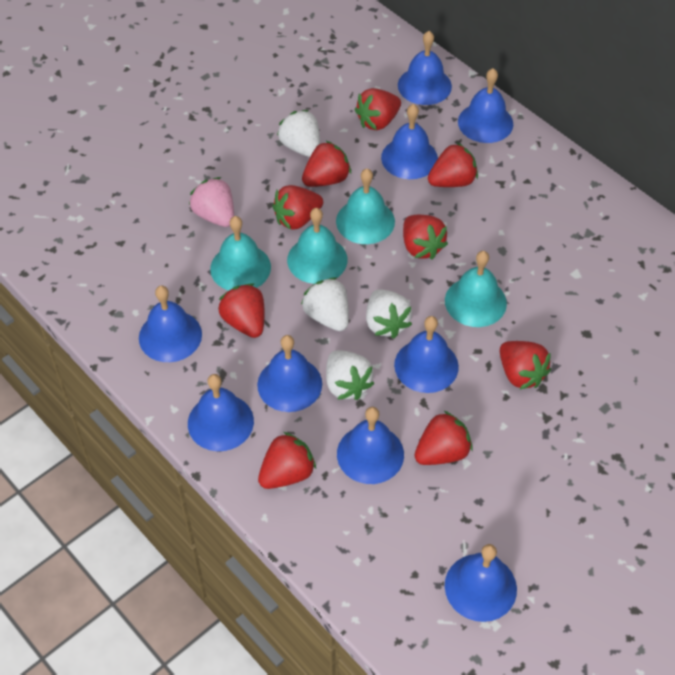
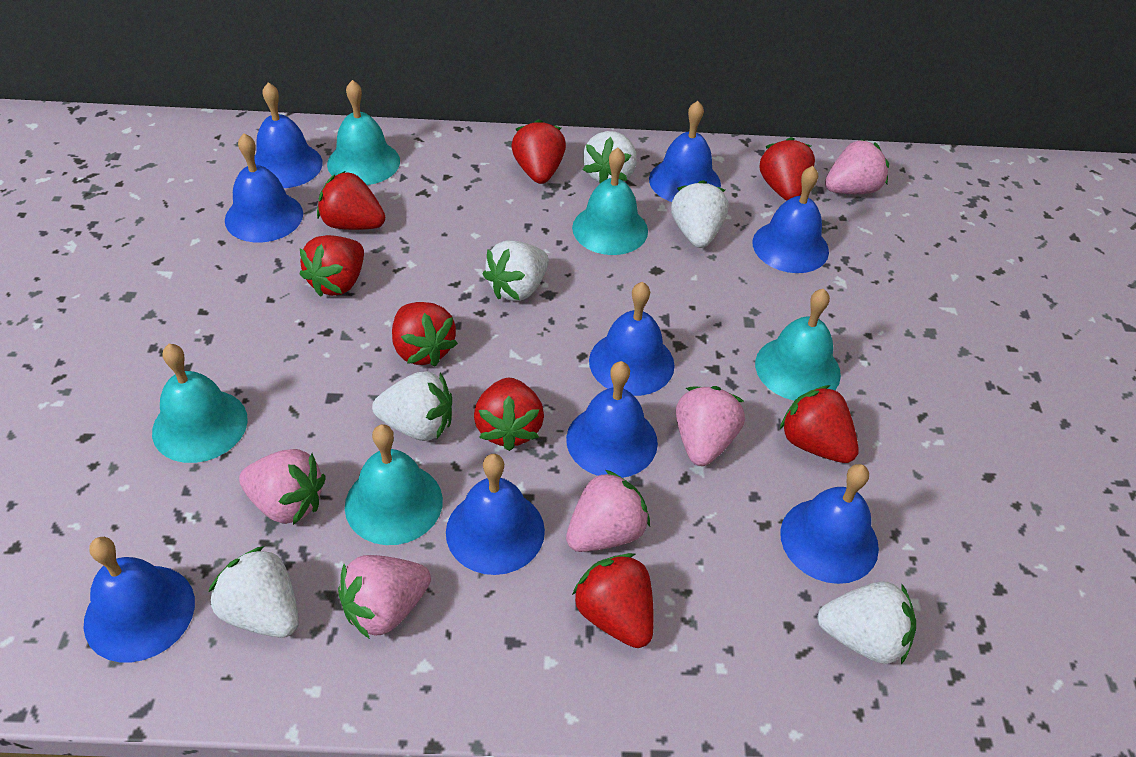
pink strawberry: 1 -> 5
red strawberry: 9 -> 8
turquoise bell: 4 -> 5
white strawberry: 4 -> 6

